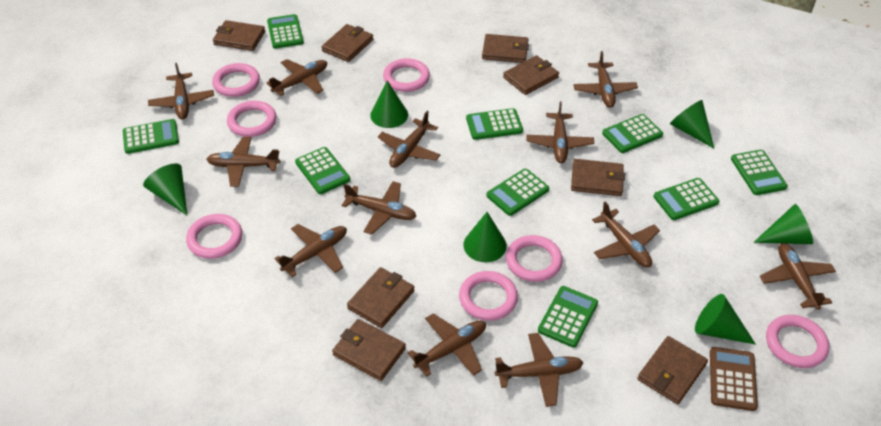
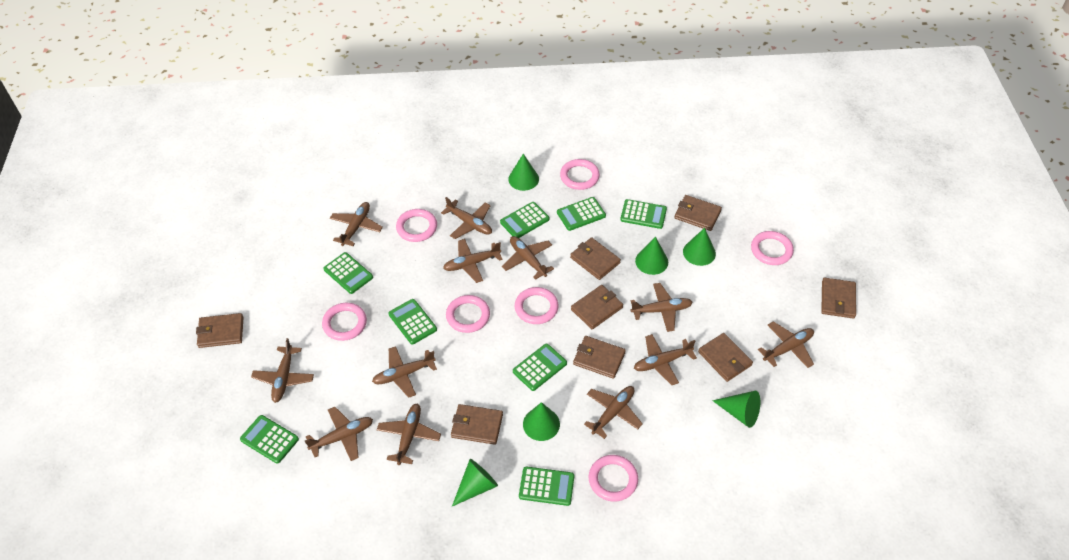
brown calculator: 1 -> 0
green calculator: 9 -> 8

